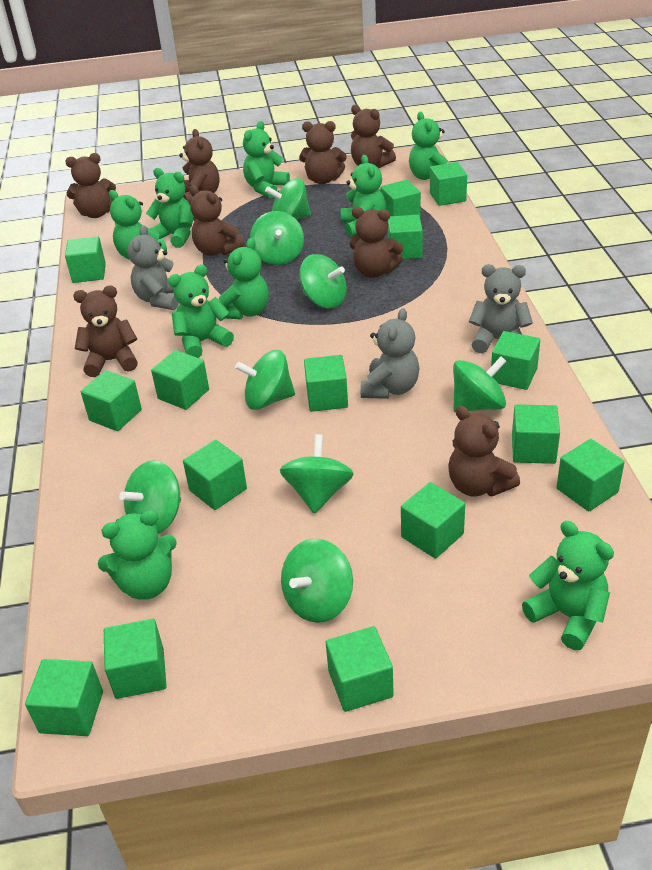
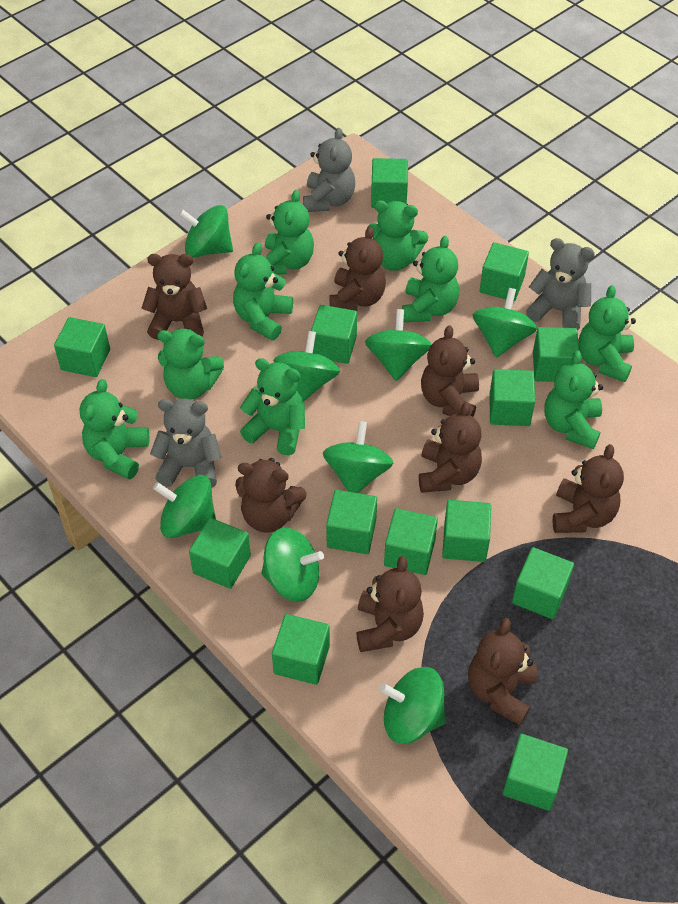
green cube: 15 -> 13

